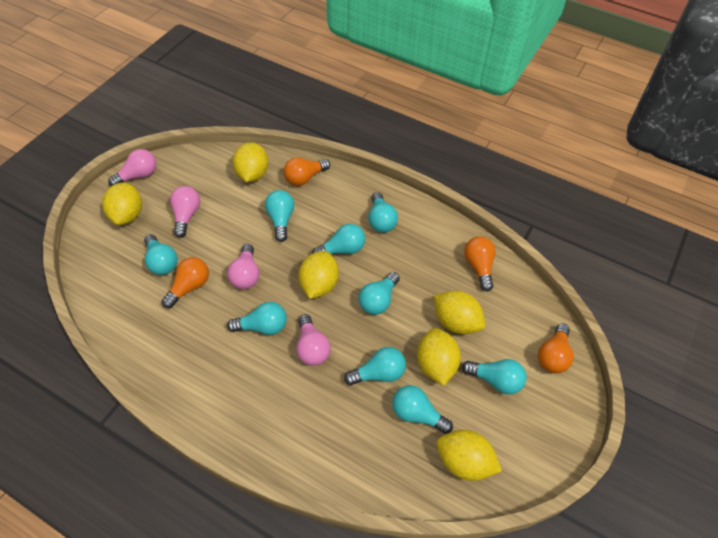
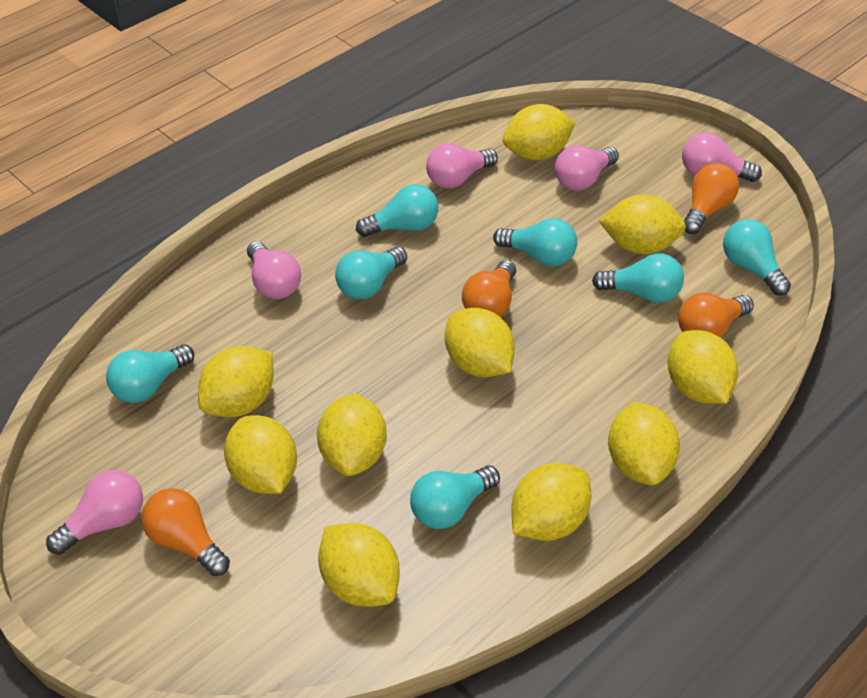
pink light bulb: 4 -> 5
turquoise light bulb: 9 -> 7
yellow lemon: 6 -> 10

